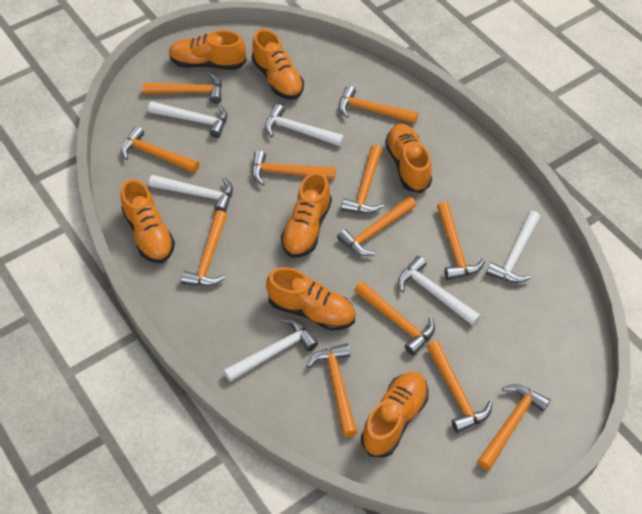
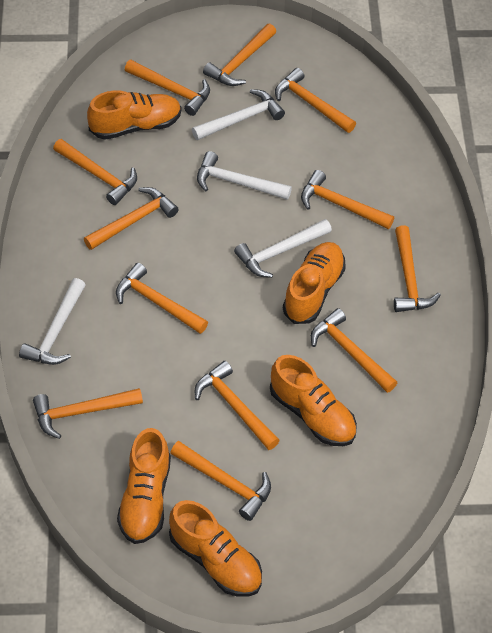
orange shoe: 7 -> 5
white hammer: 6 -> 4

